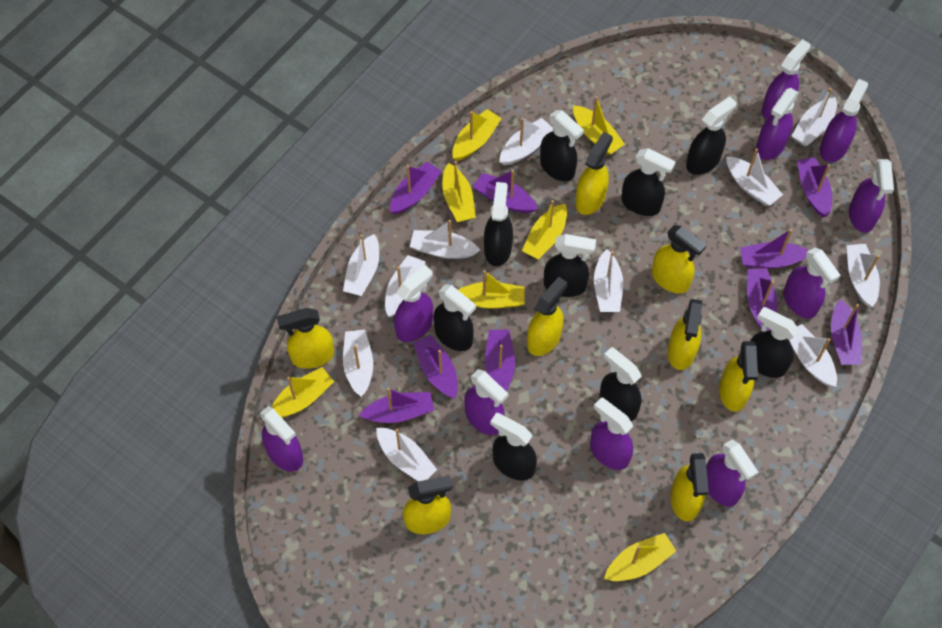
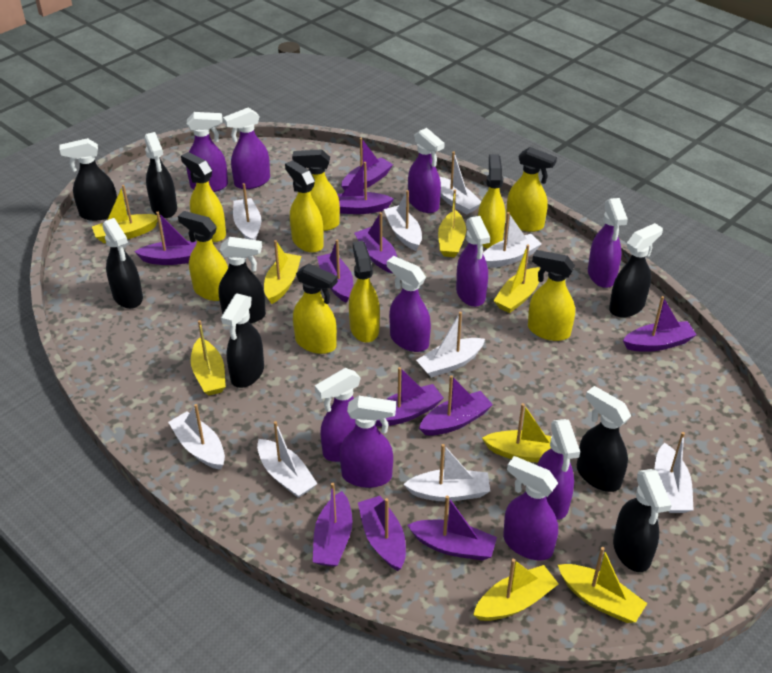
black spray bottle: 9 -> 8
purple boat: 9 -> 11
white boat: 11 -> 9
yellow boat: 7 -> 8
yellow spray bottle: 8 -> 9

